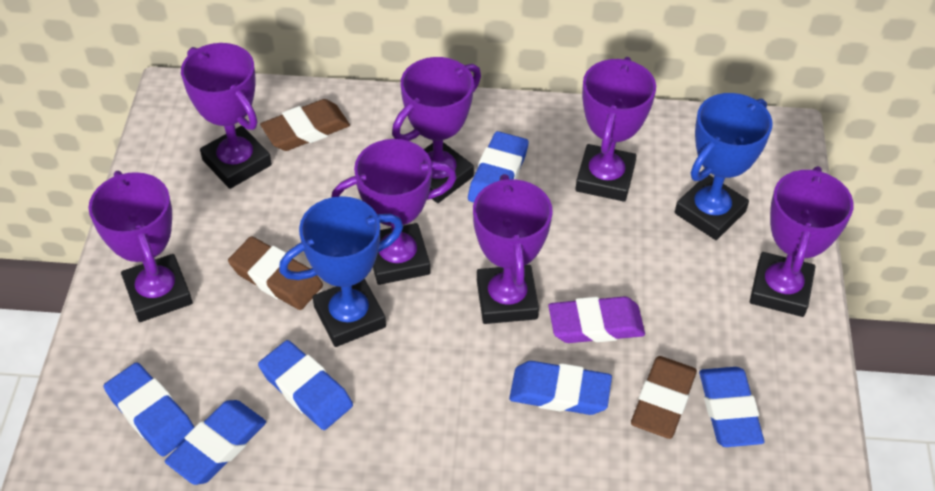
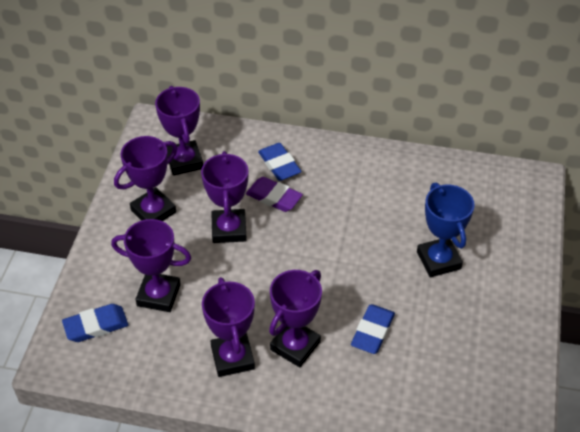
blue eraser: 6 -> 3
blue trophy: 2 -> 1
brown eraser: 3 -> 0
purple trophy: 7 -> 6

